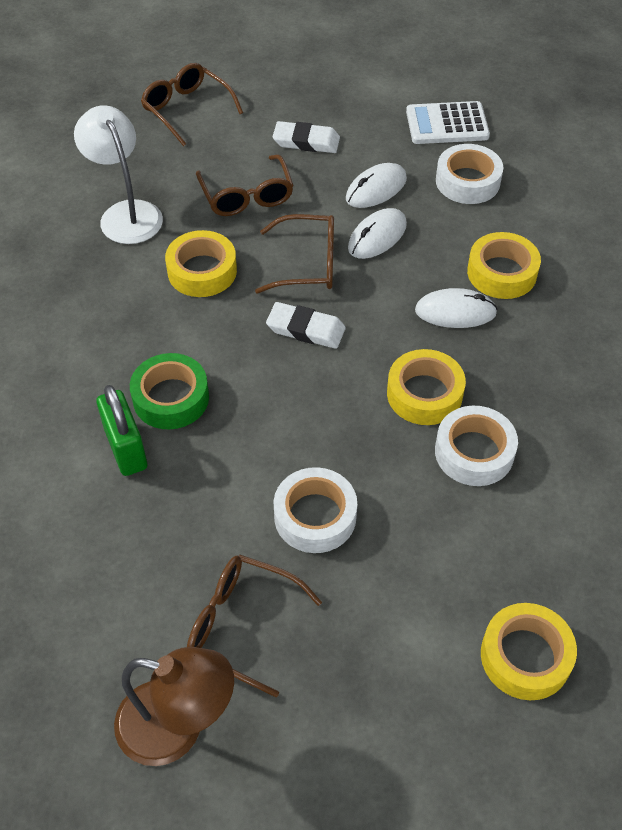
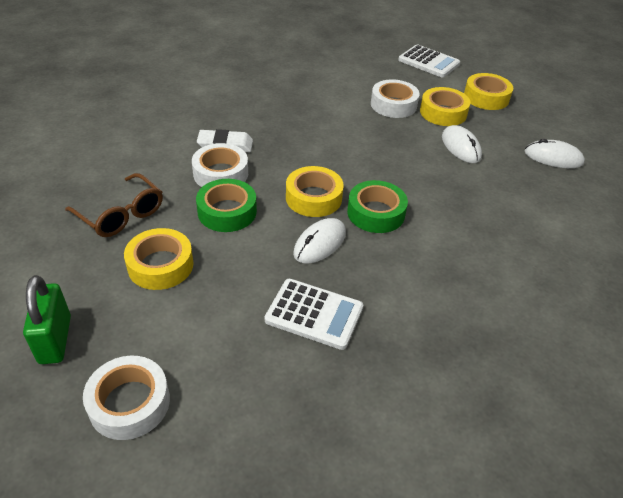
brown glasses: 4 -> 1
brown lamp: 1 -> 0
green tape: 1 -> 2
white calculator: 1 -> 2
white eraser: 2 -> 1
white lamp: 1 -> 0

